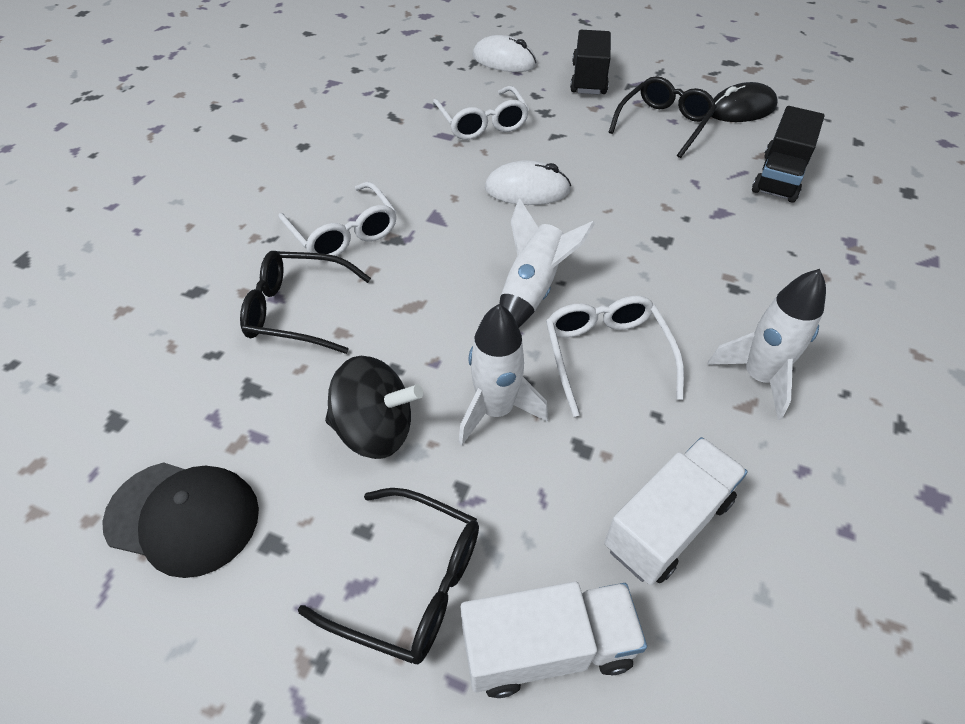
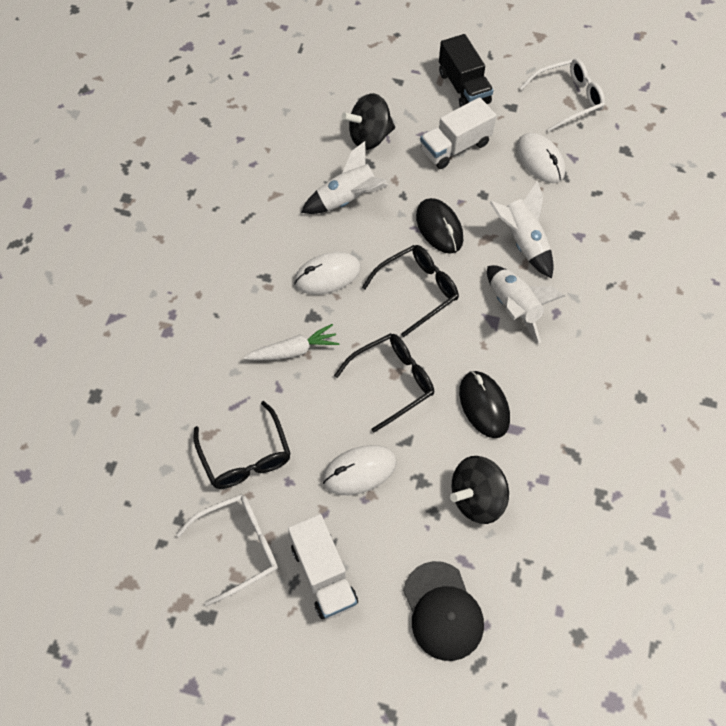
black mouse: 1 -> 2
black spinning top: 1 -> 2
black truck: 2 -> 1
white carrot: 0 -> 1
white glasses: 3 -> 2
white mouse: 2 -> 3

